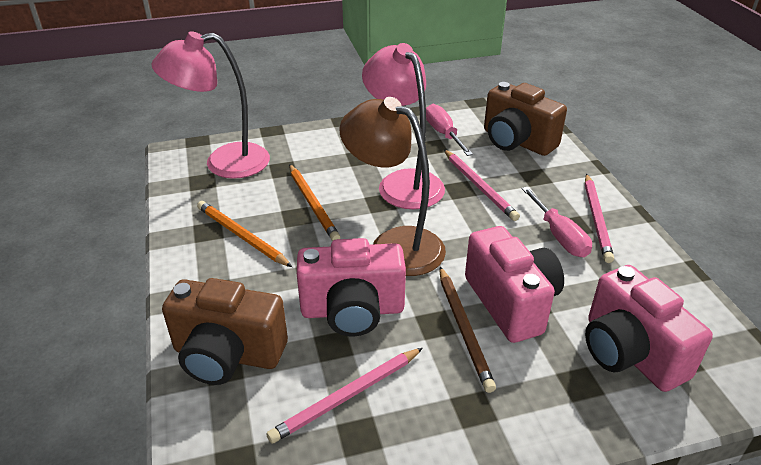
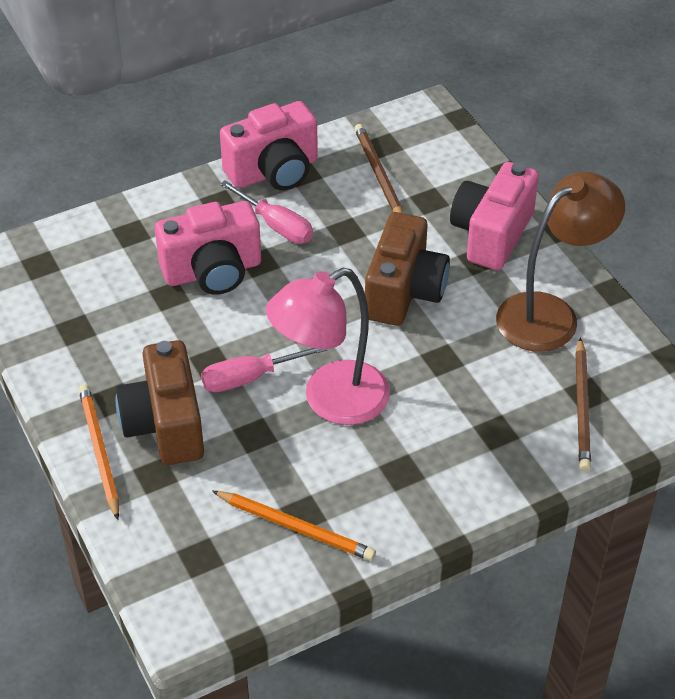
brown pencil: 1 -> 2
pink lamp: 2 -> 1
pink pencil: 3 -> 0

